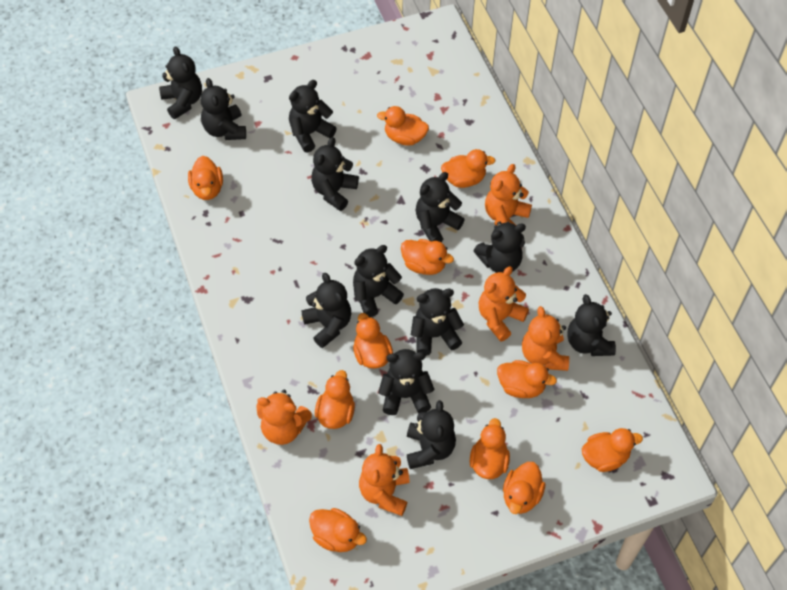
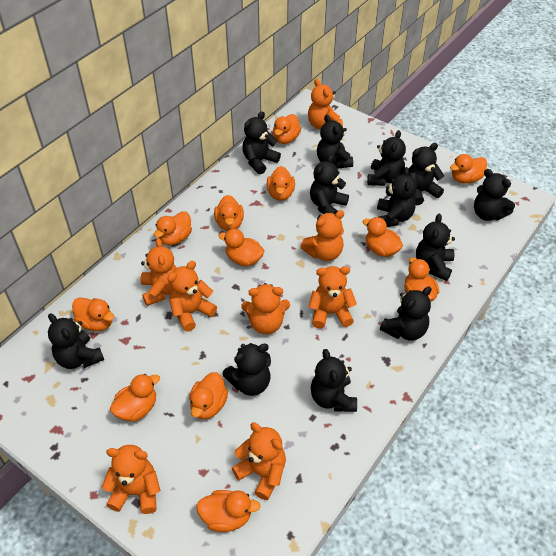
orange duck: 11 -> 12
orange teddy bear: 5 -> 8

